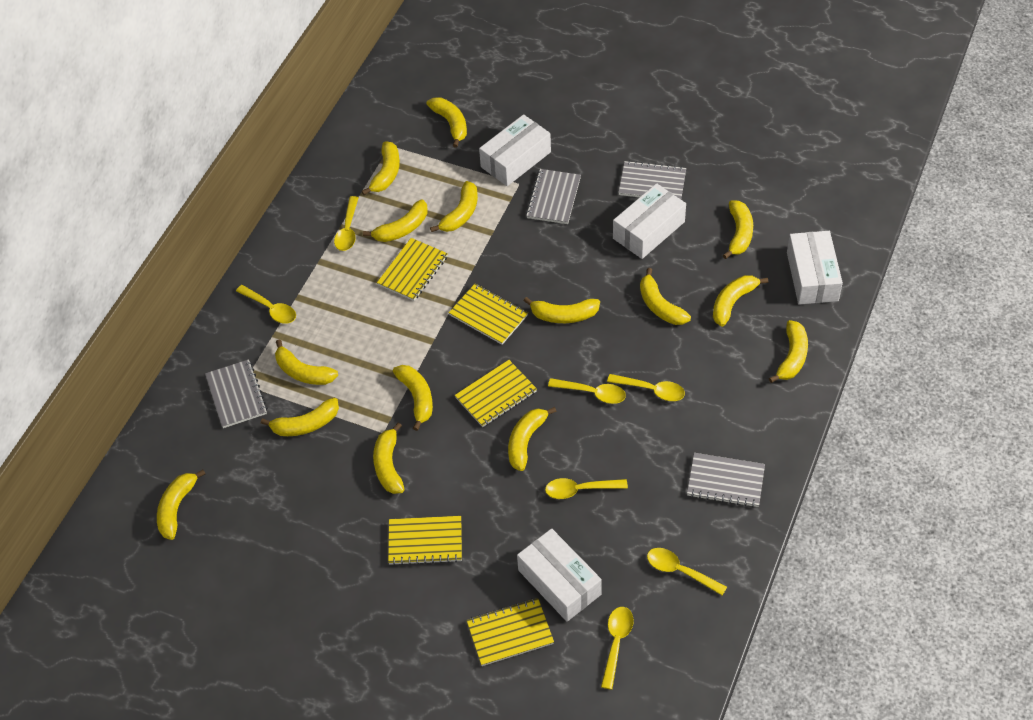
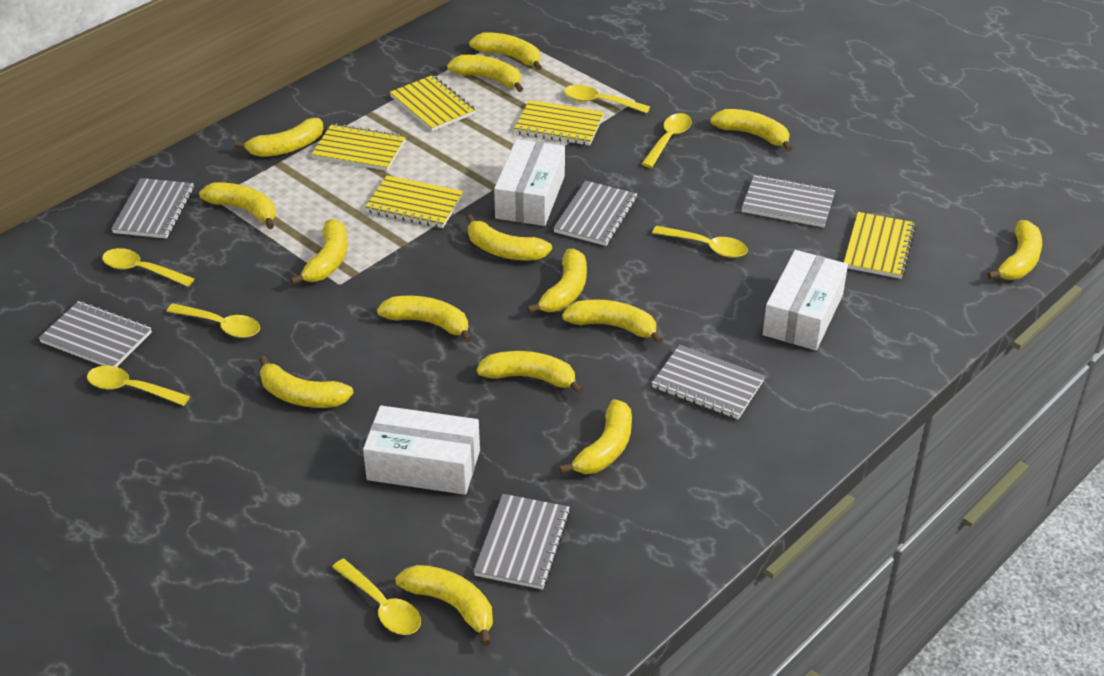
grey notebook: 4 -> 6
white box: 4 -> 3

